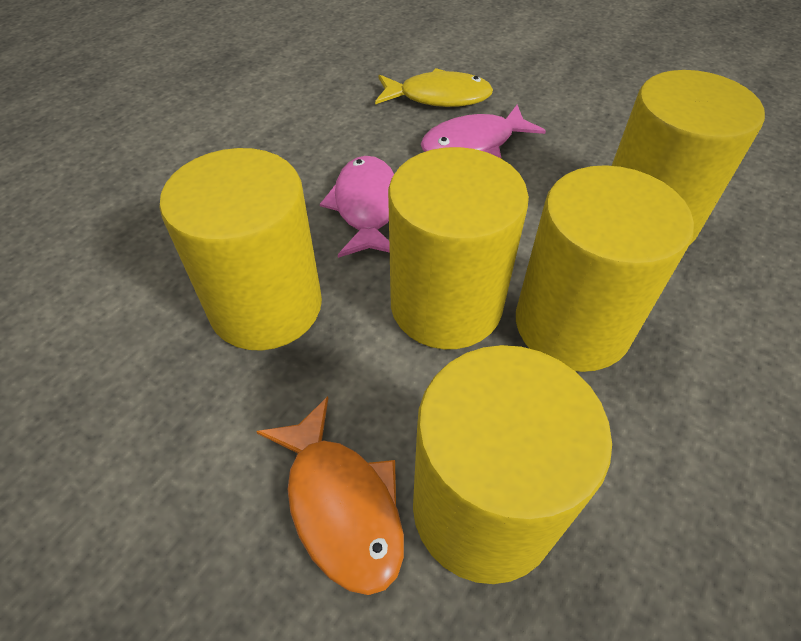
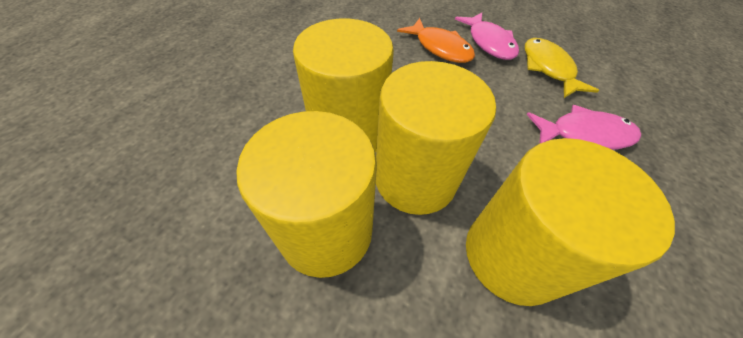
yellow cylinder: 5 -> 4

